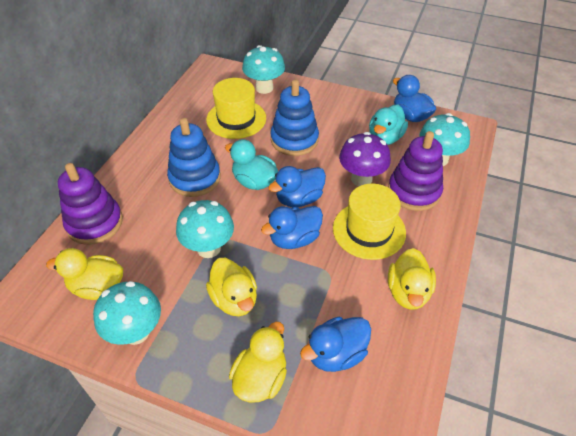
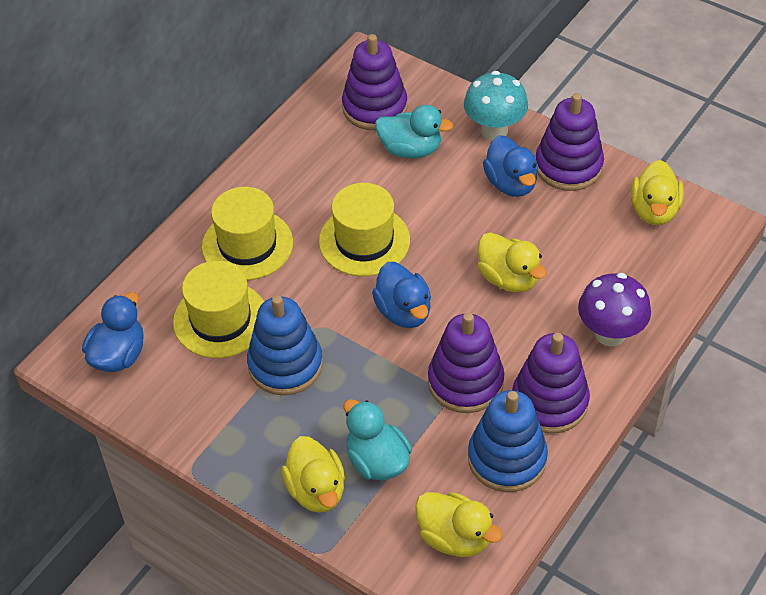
blue duck: 4 -> 3
purple stacking toy: 2 -> 4
turquoise mushroom: 4 -> 1
yellow hat: 2 -> 3

